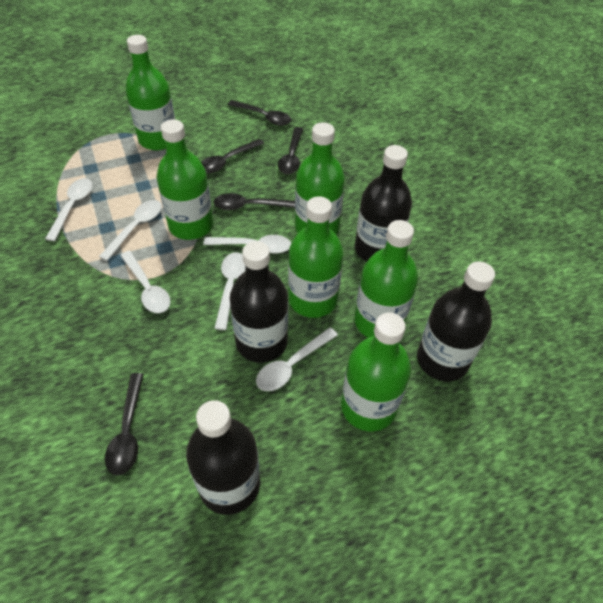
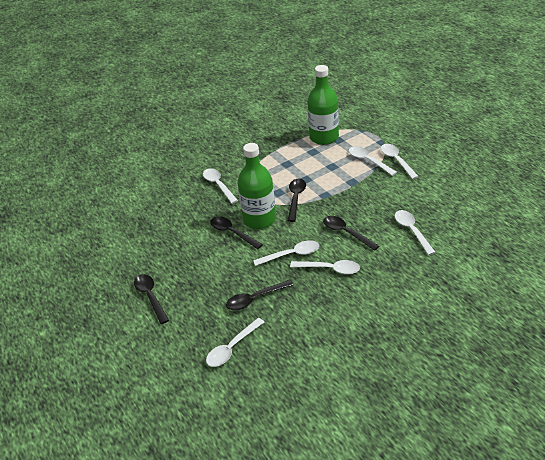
black bottle: 4 -> 0
green bottle: 6 -> 2
white spoon: 6 -> 7

